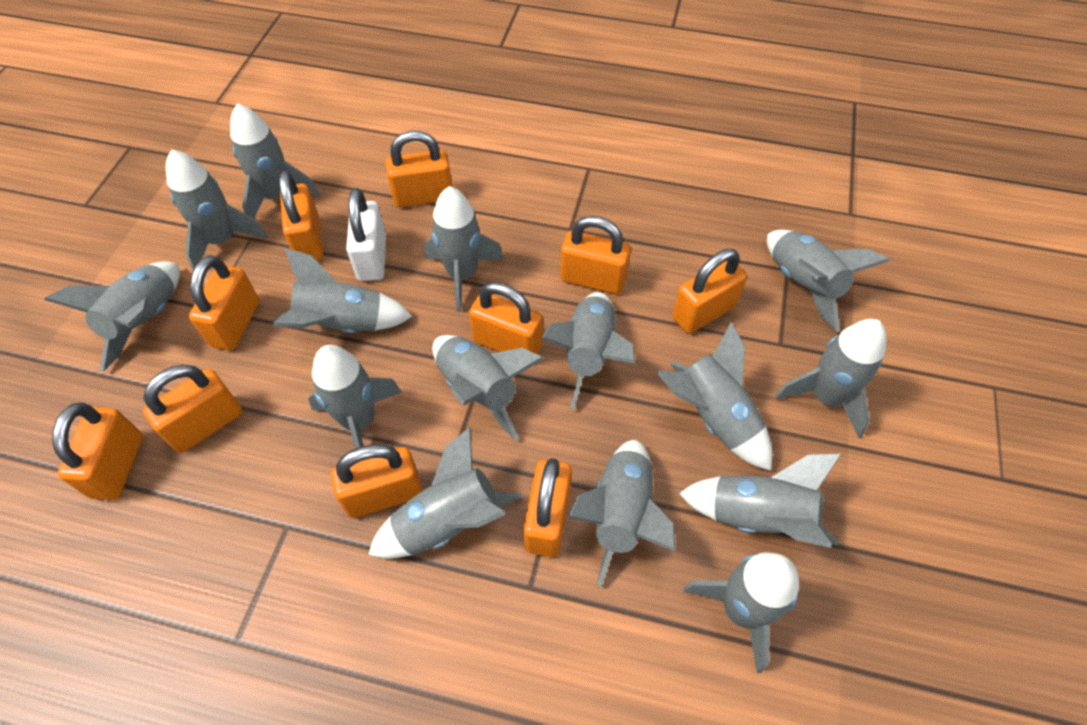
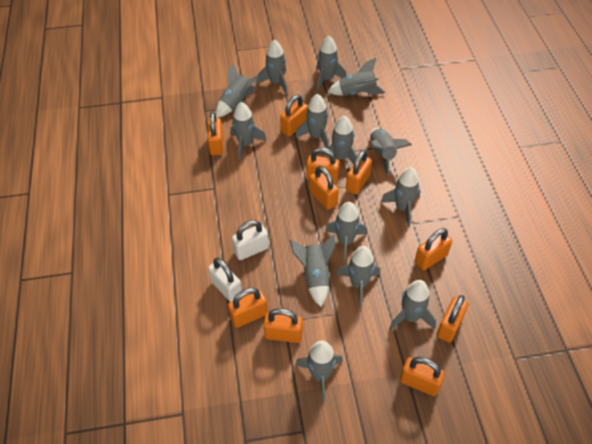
grey rocket: 15 -> 14
white padlock: 1 -> 2

